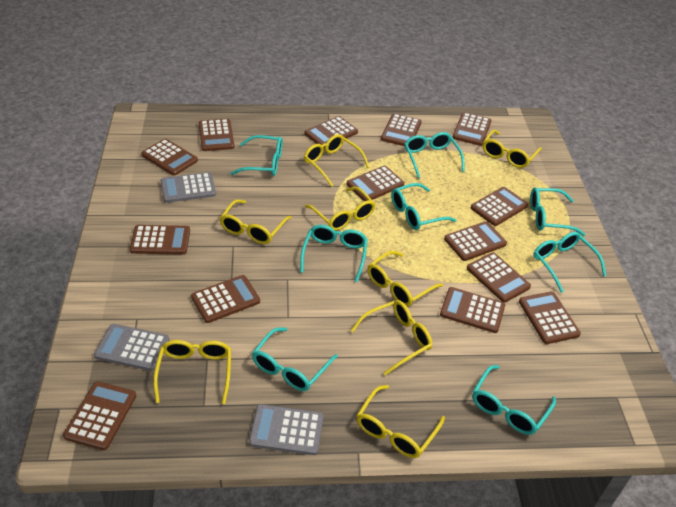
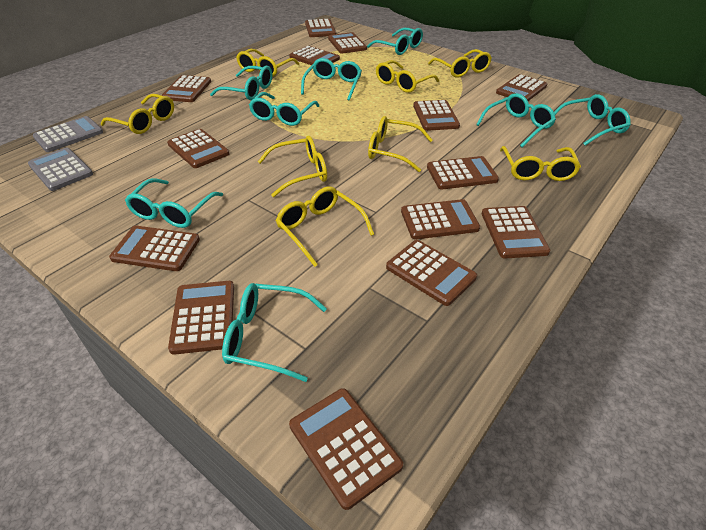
grey calculator: 3 -> 2

